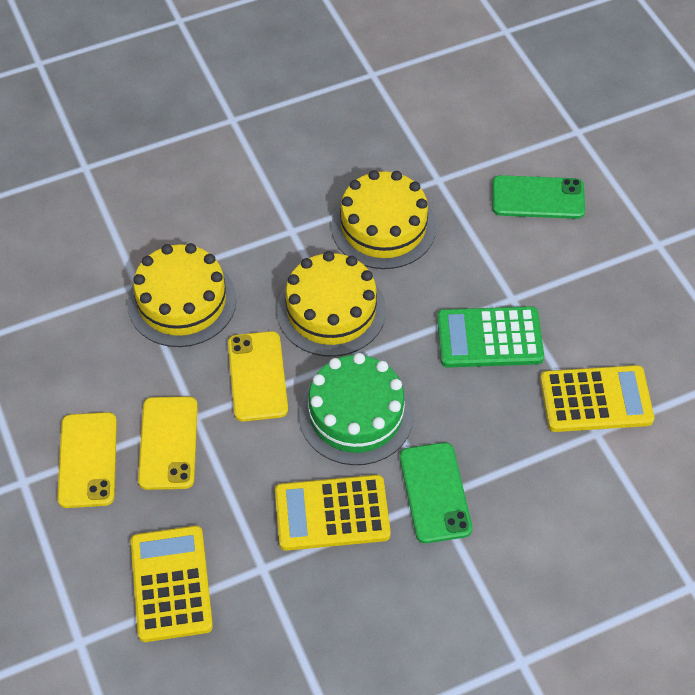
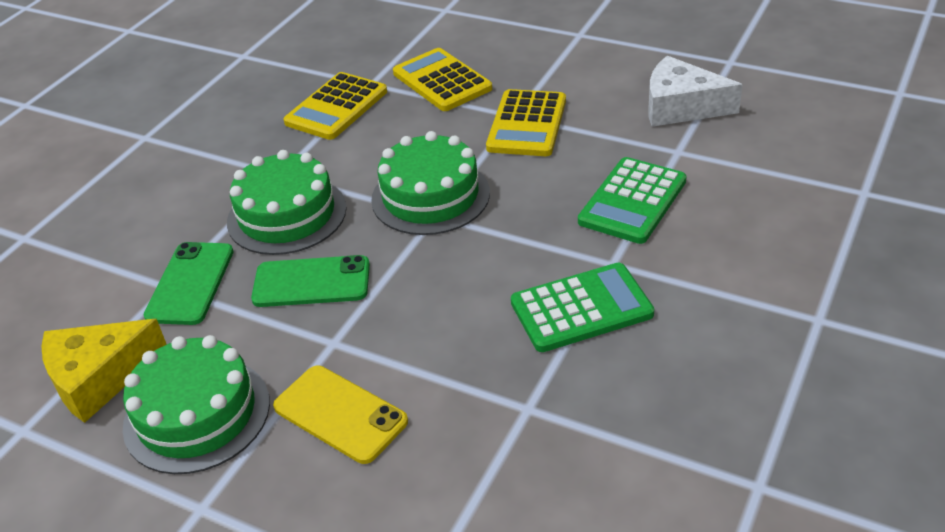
green cake: 1 -> 3
green calculator: 1 -> 2
white cheese: 0 -> 1
yellow cake: 3 -> 0
yellow cheese: 0 -> 1
yellow phone: 3 -> 1

